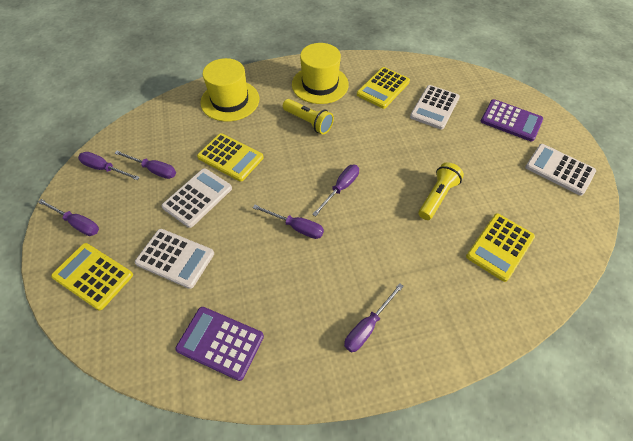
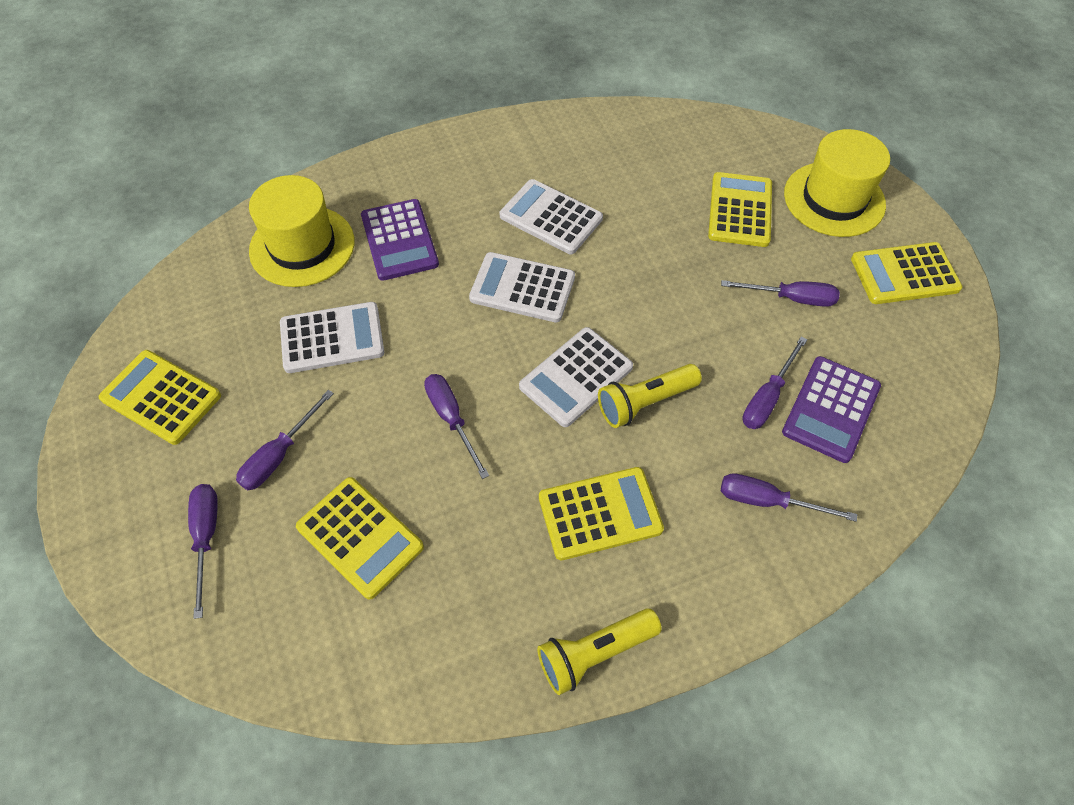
yellow calculator: 4 -> 5

